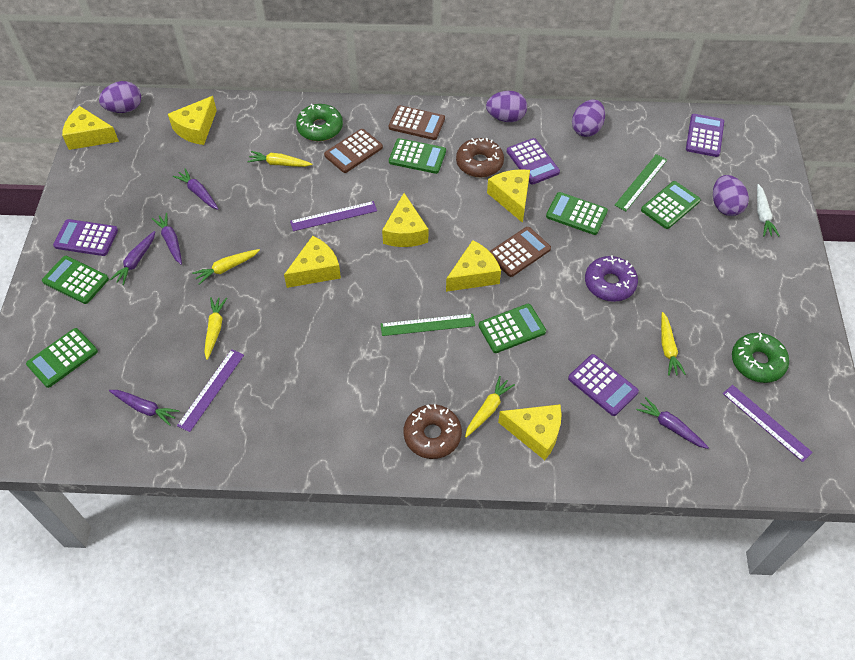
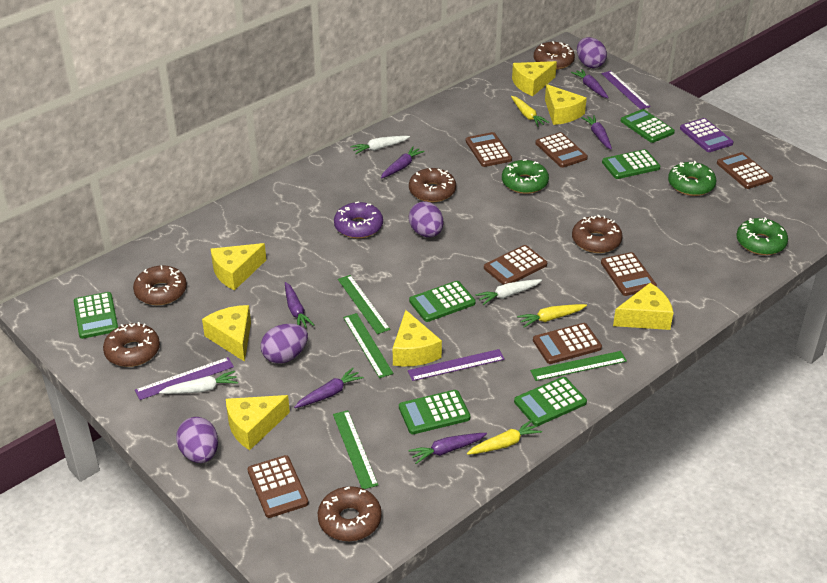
brown calculator: 3 -> 7
brown donut: 2 -> 6
green donut: 2 -> 3
green ruler: 2 -> 4
purple calculator: 4 -> 1
purple carrot: 5 -> 6
white carrot: 1 -> 3
yellow carrot: 5 -> 3

